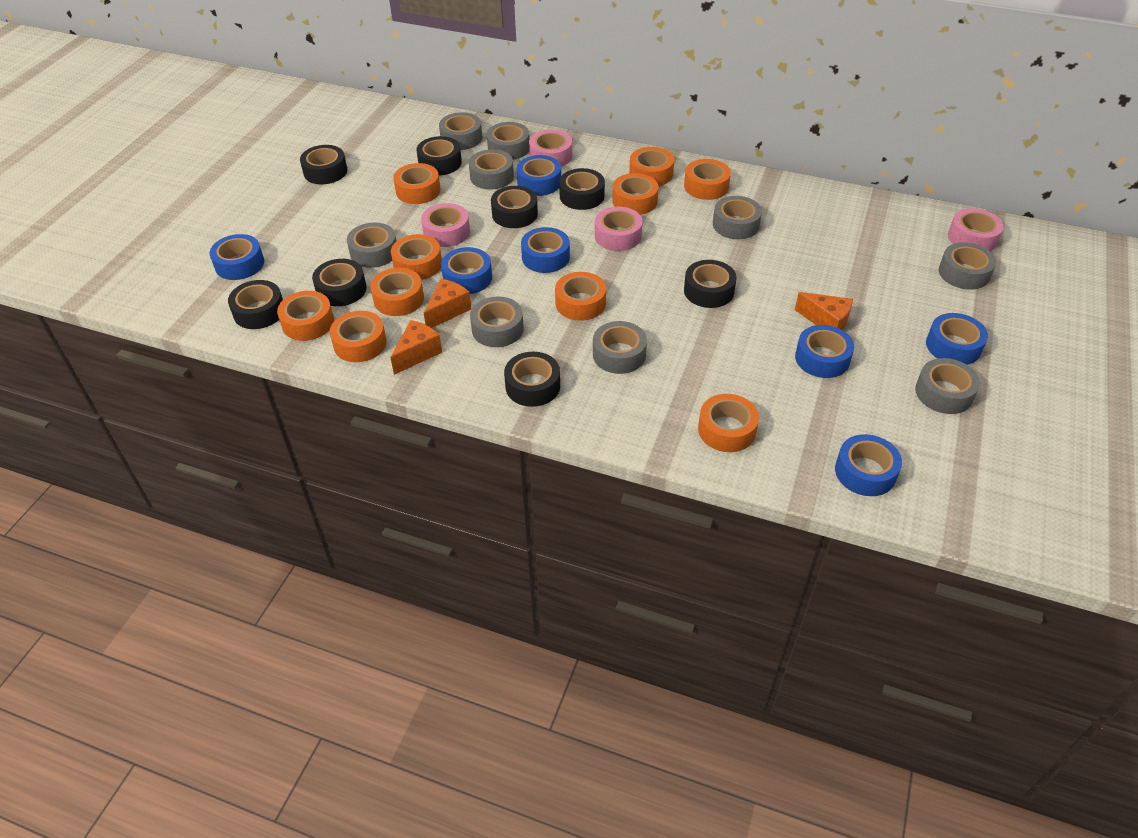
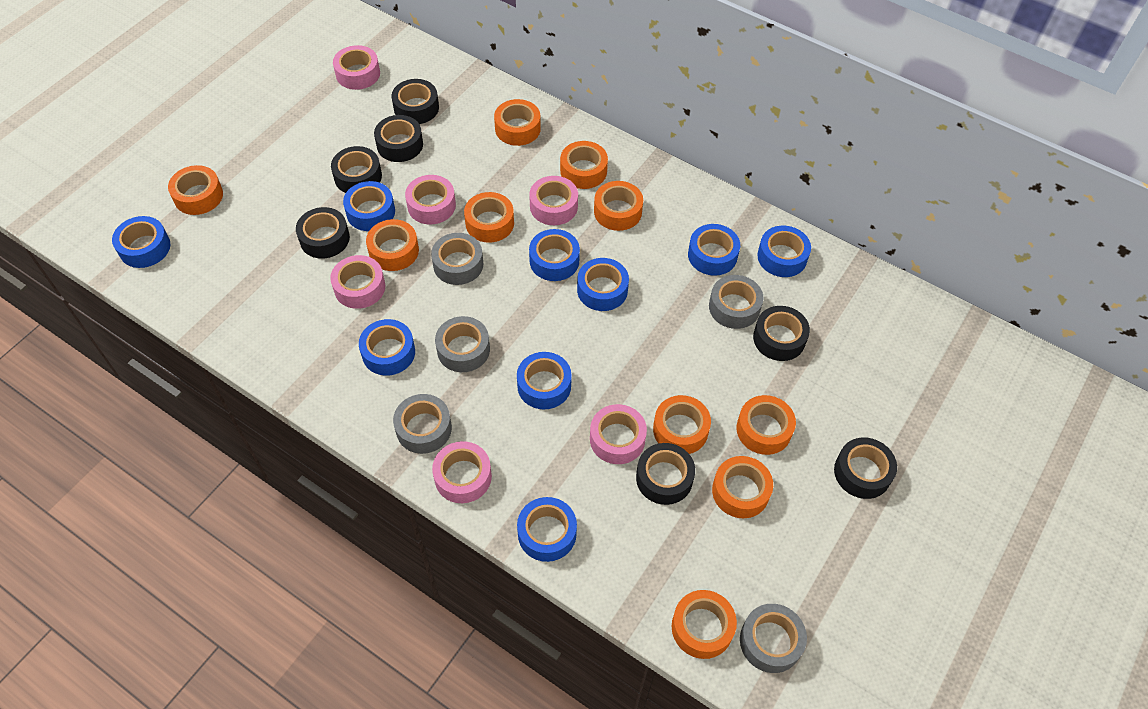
black tape: 8 -> 7
blue tape: 7 -> 9
grey tape: 9 -> 5
orange cheese: 3 -> 0
pink tape: 4 -> 6

